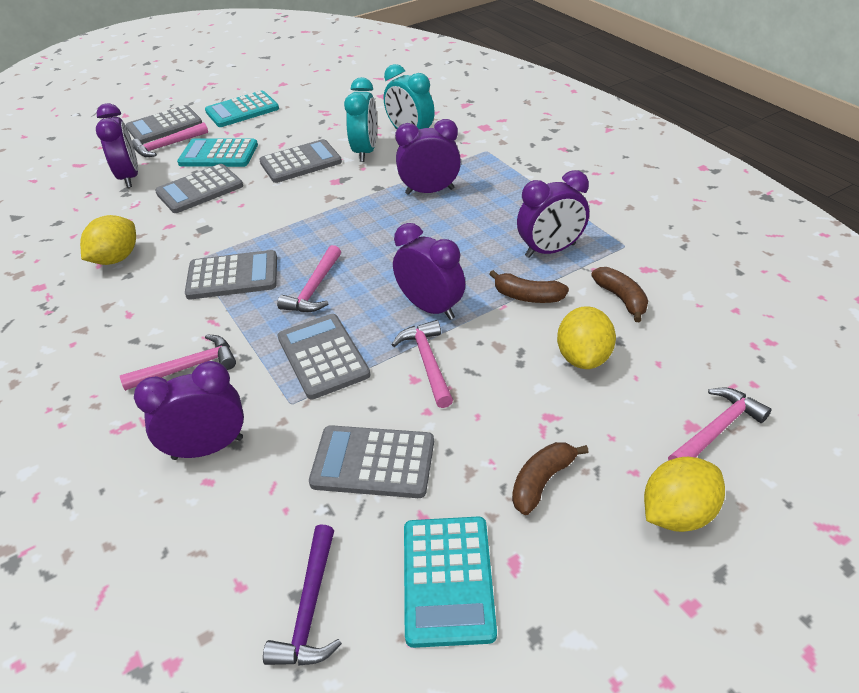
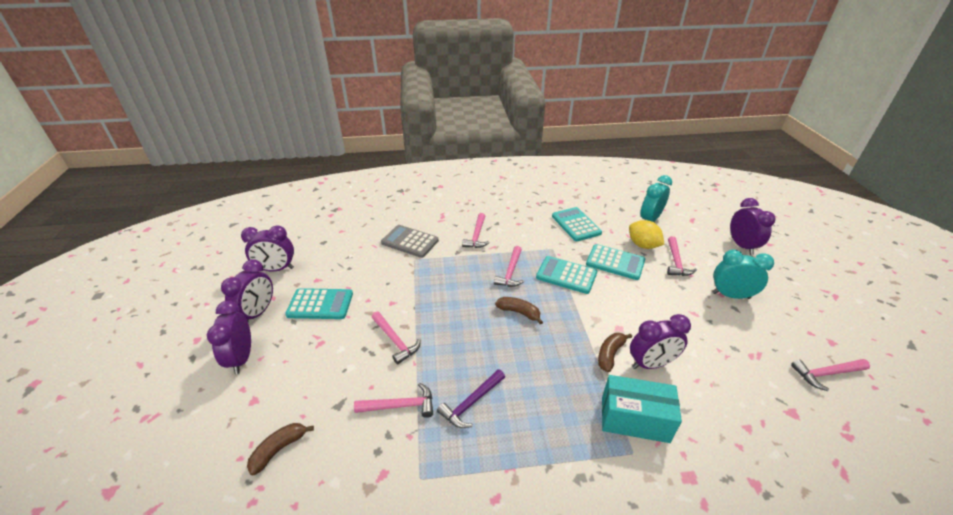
grey calculator: 6 -> 1
pink hammer: 5 -> 6
turquoise box: 0 -> 1
turquoise calculator: 3 -> 4
yellow lemon: 3 -> 1

